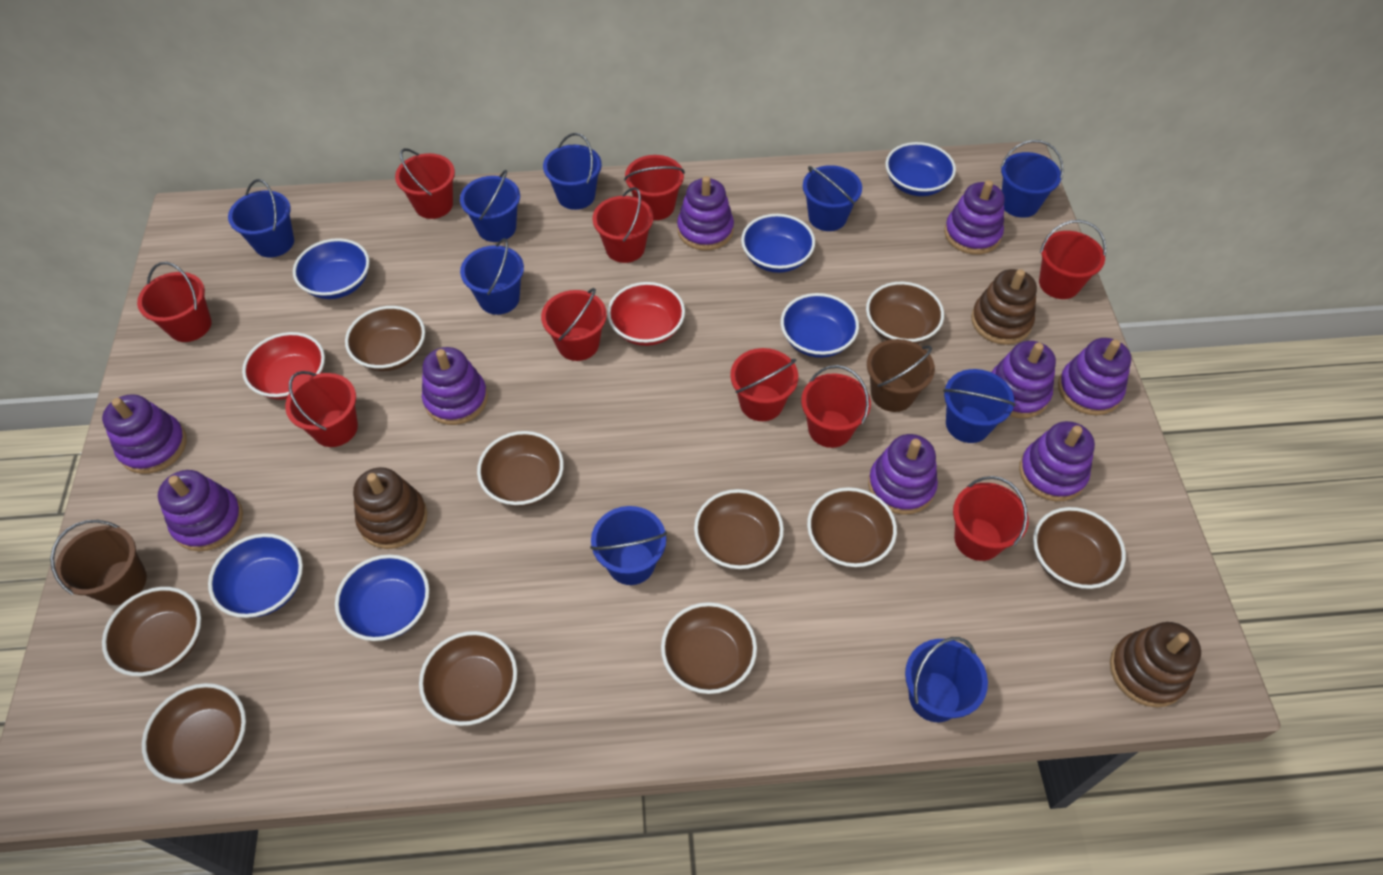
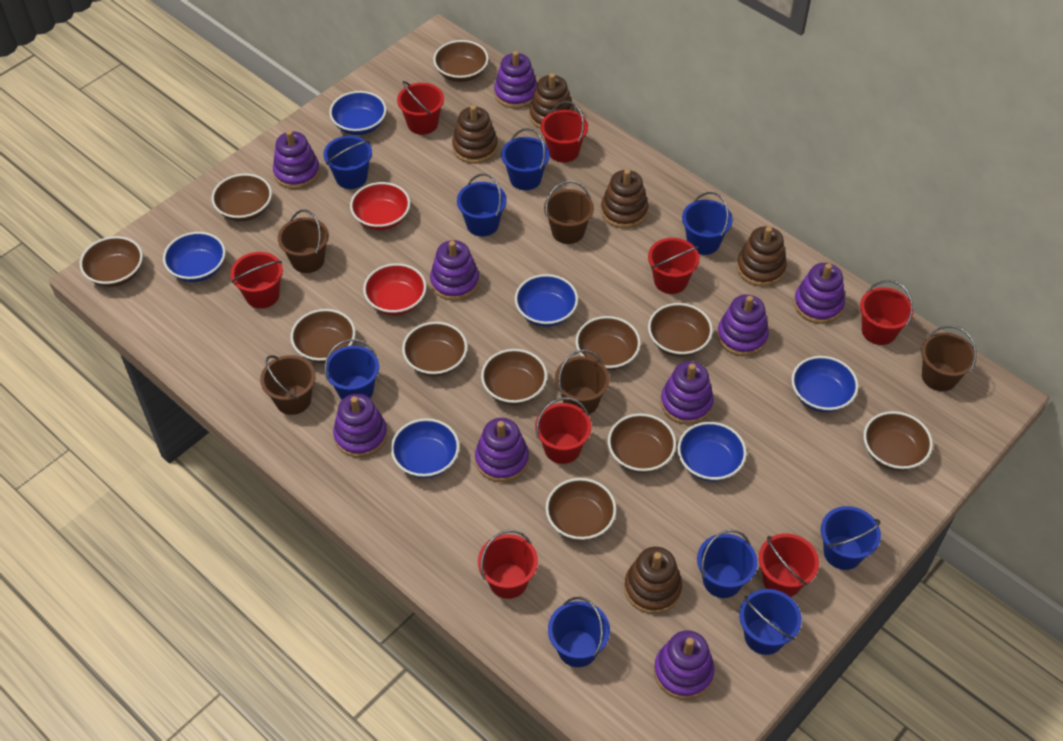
brown bowl: 10 -> 11
brown bucket: 2 -> 5
brown stacking toy: 3 -> 5
red bucket: 10 -> 8

